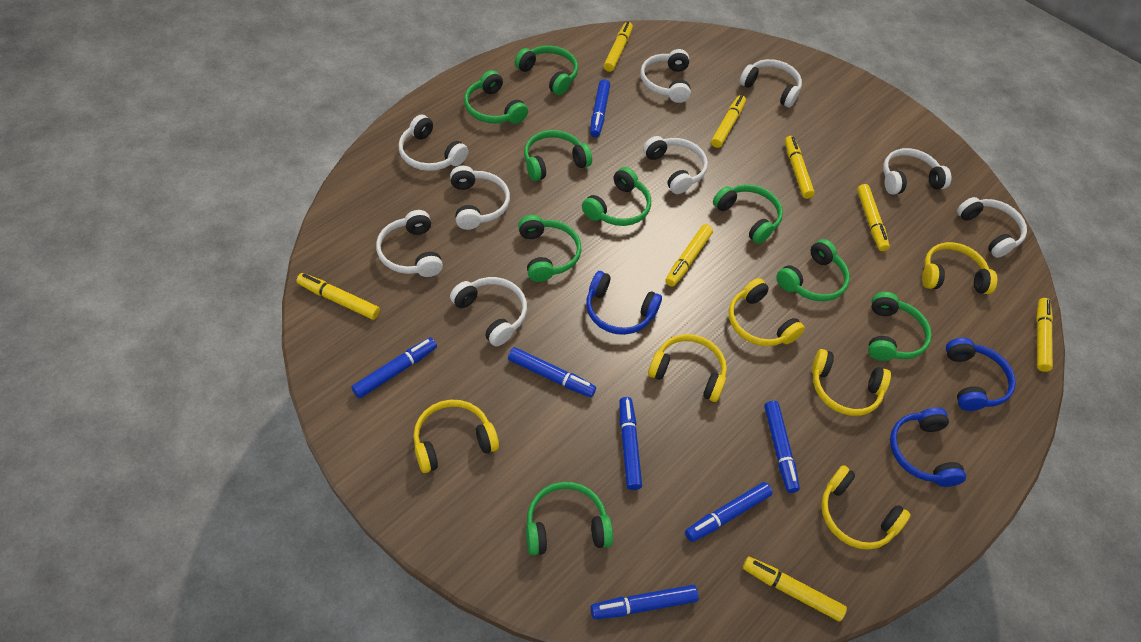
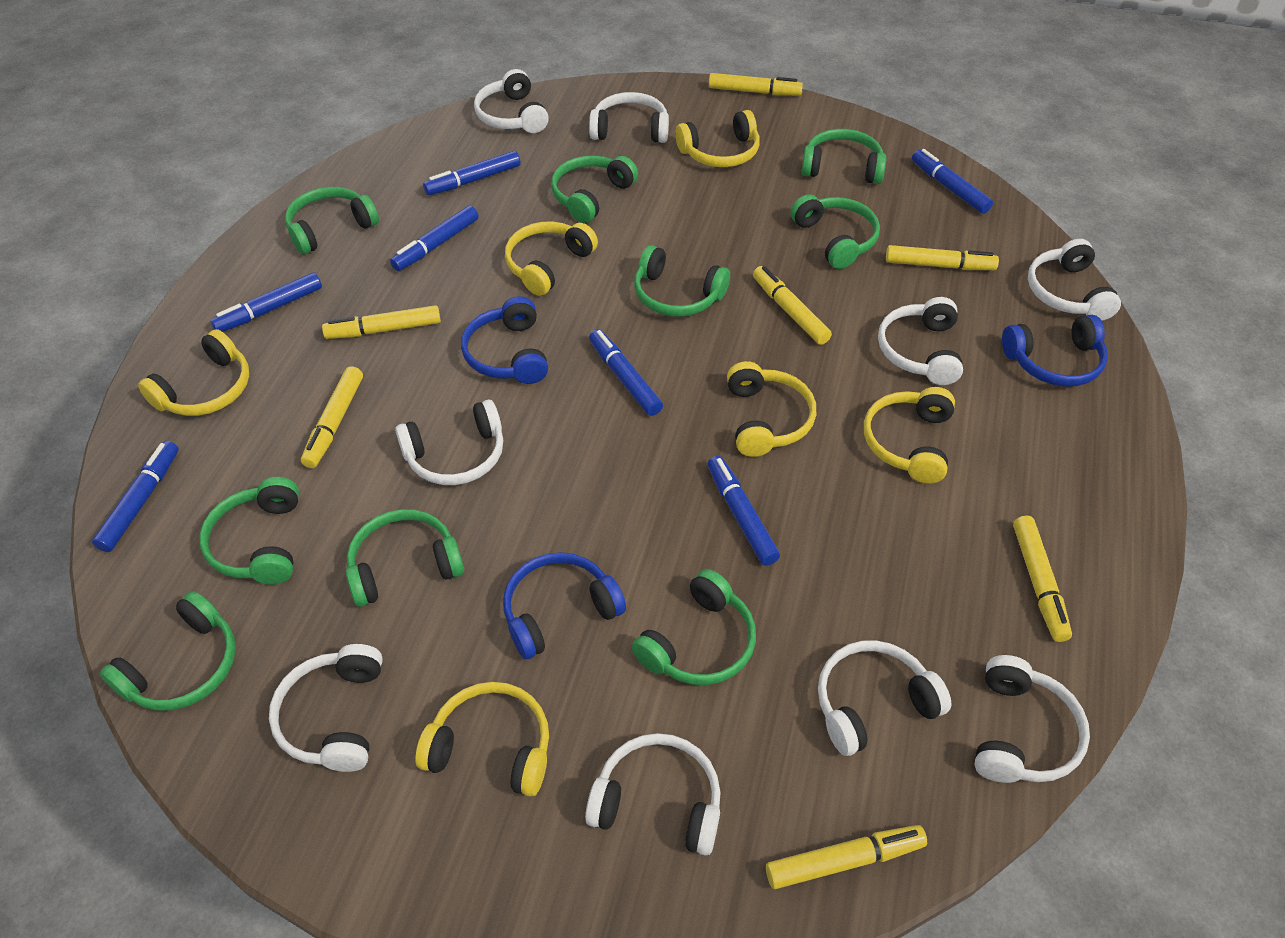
yellow marker: 8 -> 7

